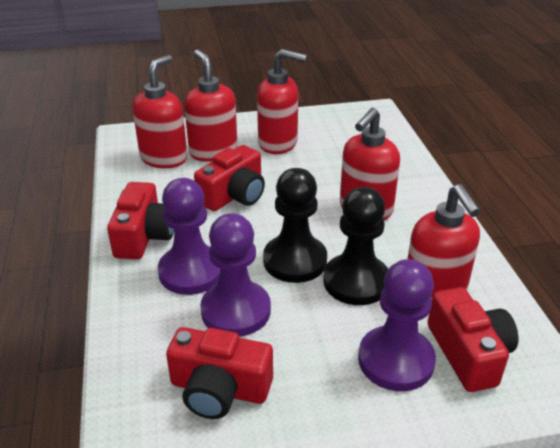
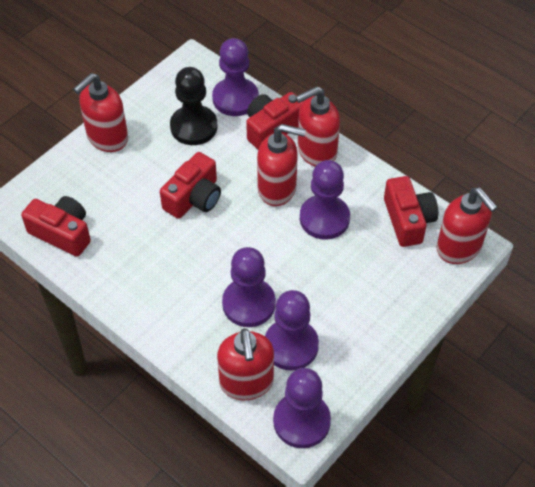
black pawn: 2 -> 1
purple pawn: 3 -> 5

